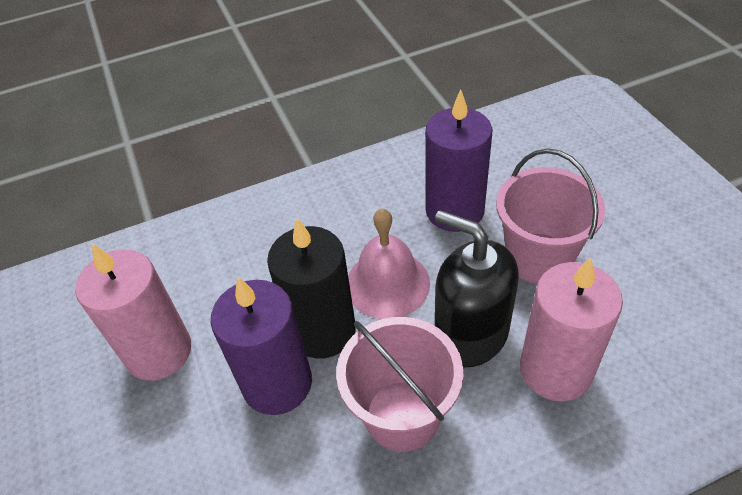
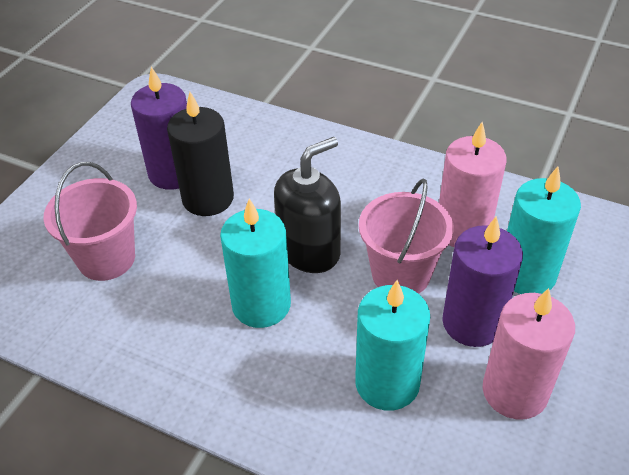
pink bell: 1 -> 0
turquoise candle: 0 -> 3

